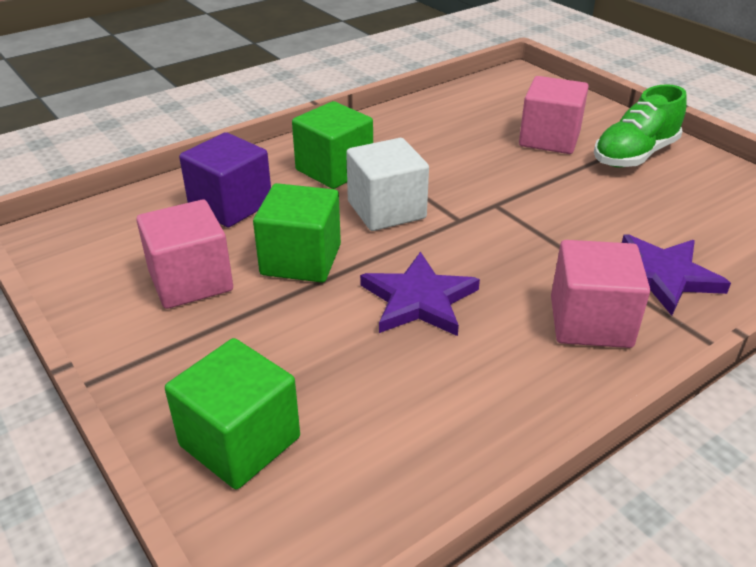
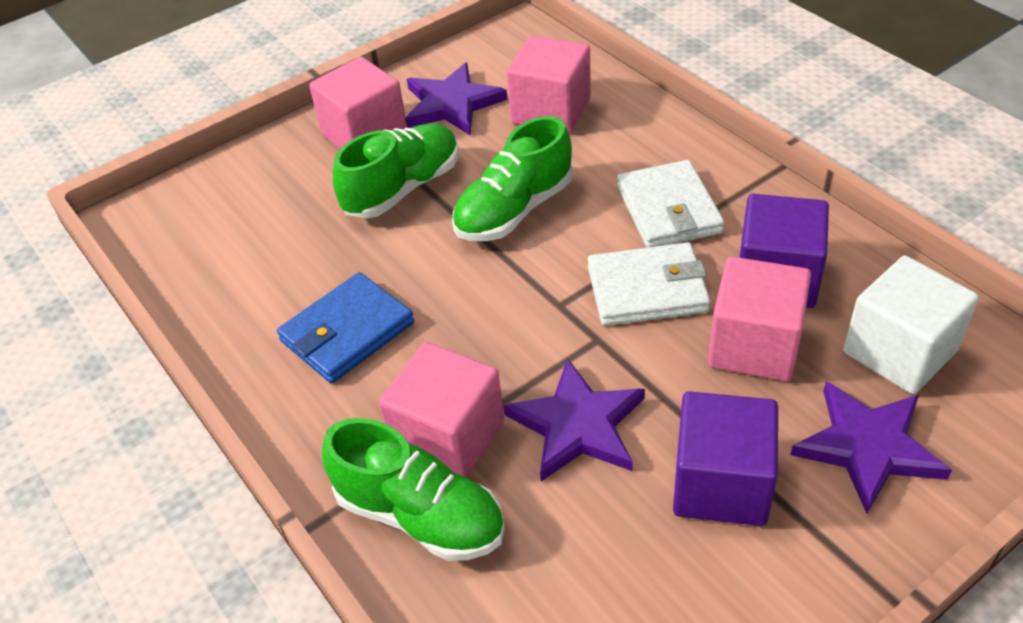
blue wallet: 0 -> 1
green cube: 3 -> 0
green shoe: 1 -> 3
pink cube: 3 -> 4
purple cube: 1 -> 2
purple star: 2 -> 3
white wallet: 0 -> 2

